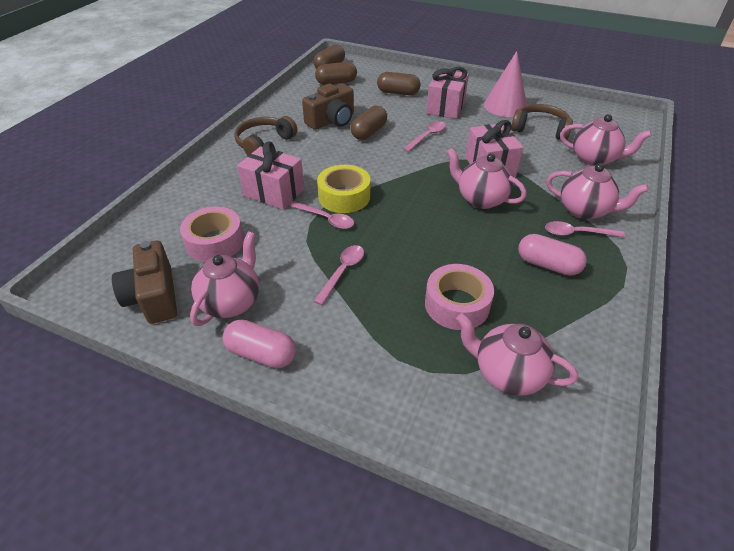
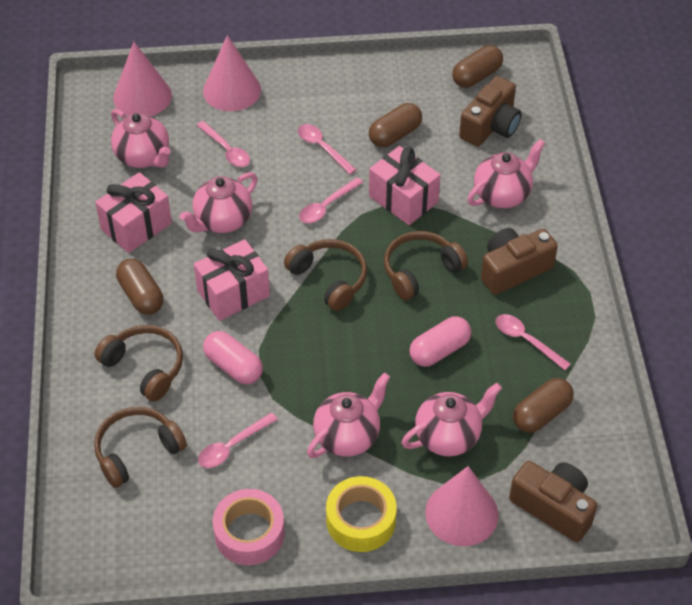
brown camera: 2 -> 3
brown headphones: 2 -> 4
pink cone: 1 -> 3
pink spoon: 4 -> 5
pink tape: 2 -> 1

